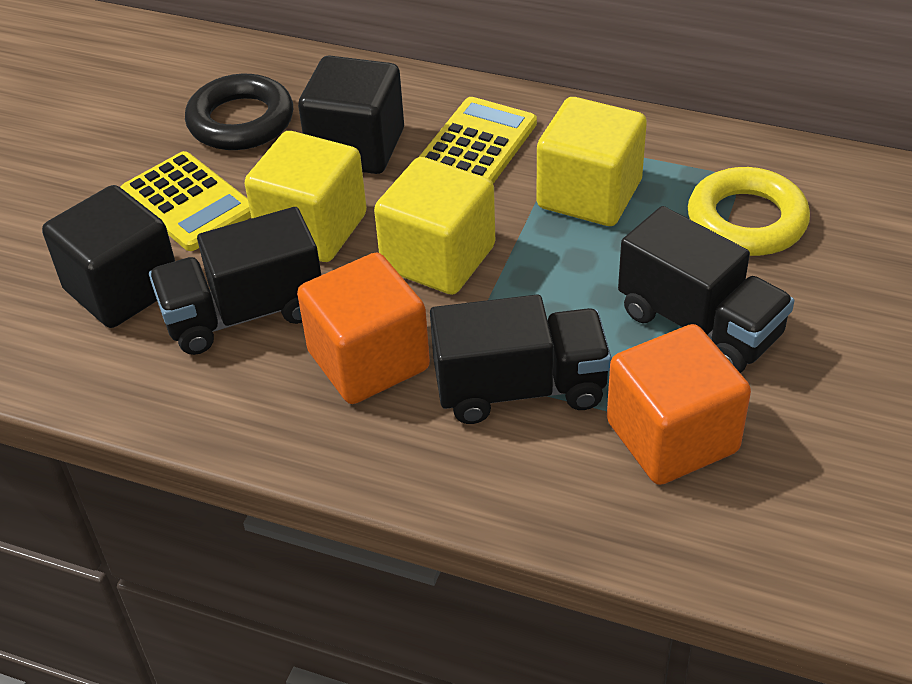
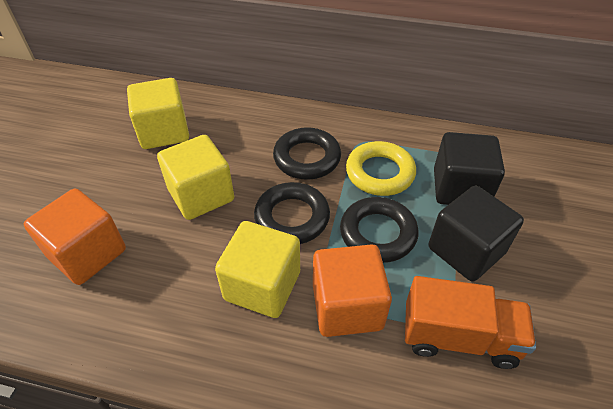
black ring: 1 -> 3
black truck: 3 -> 0
orange truck: 0 -> 1
yellow calculator: 2 -> 0

